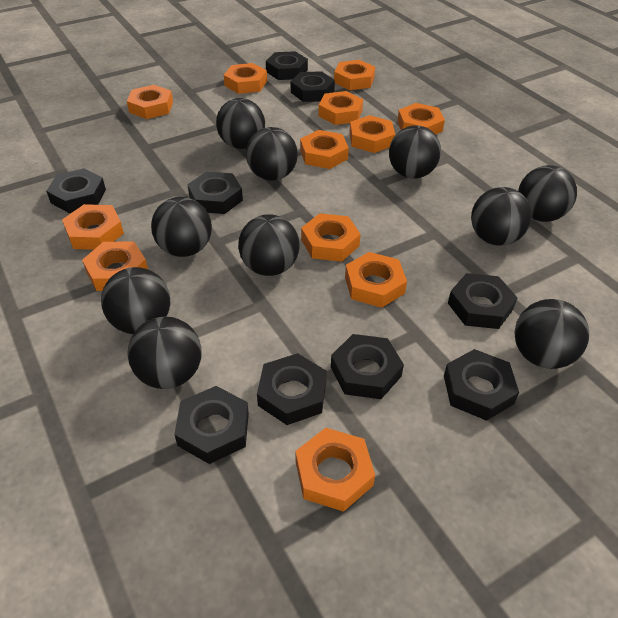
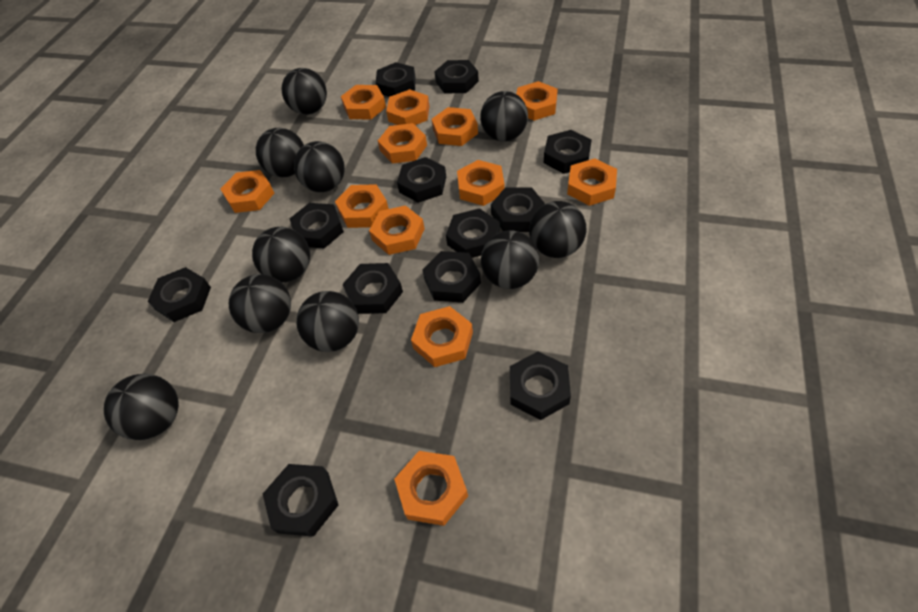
black nut: 9 -> 12

